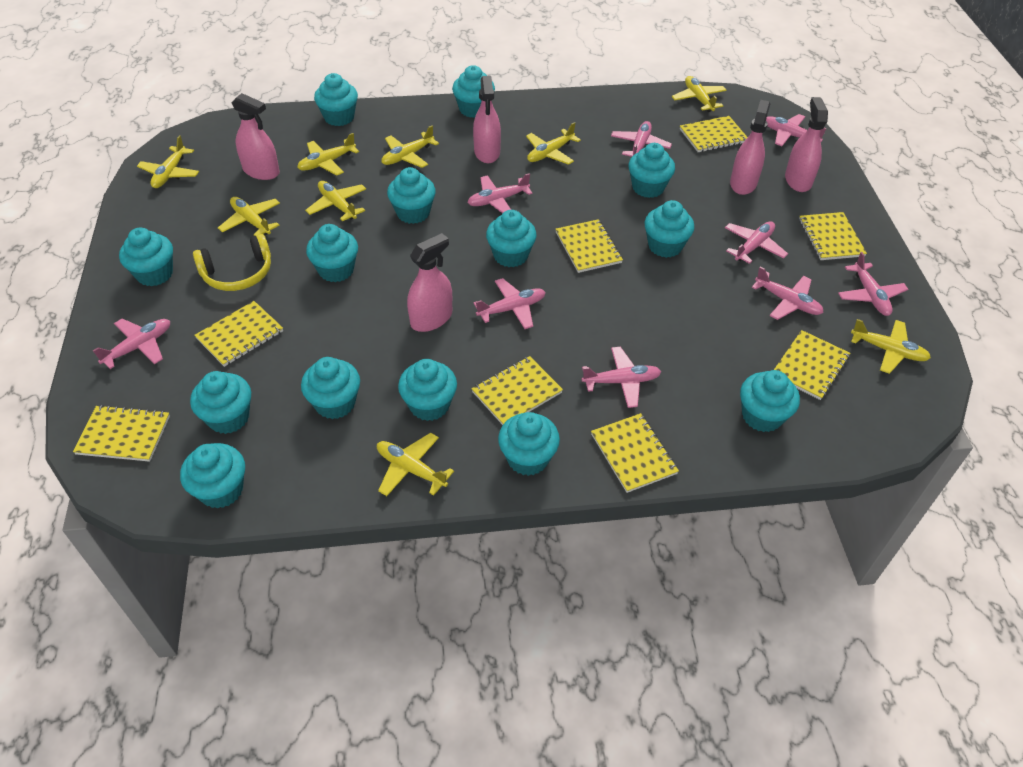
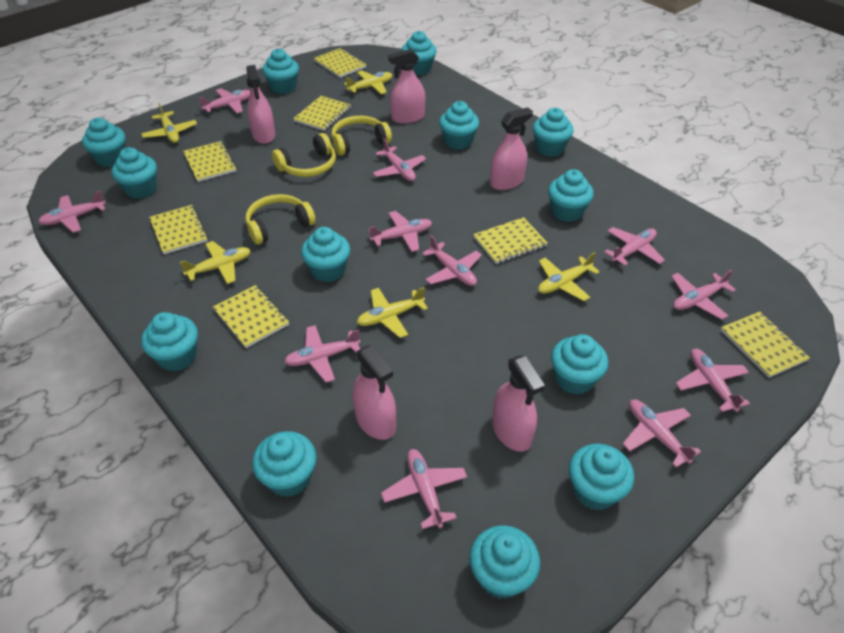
pink plane: 9 -> 11
turquoise cupcake: 14 -> 13
yellow headphones: 1 -> 3
yellow notebook: 8 -> 7
yellow plane: 9 -> 5

